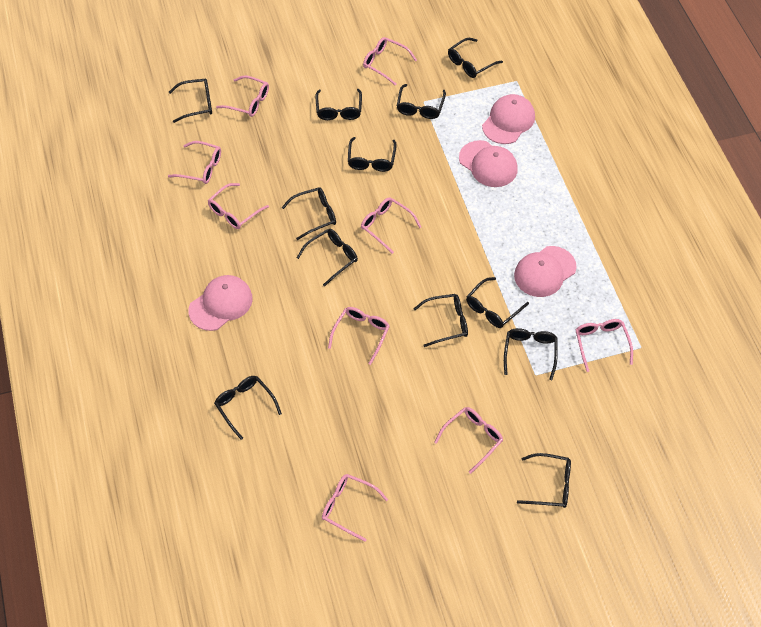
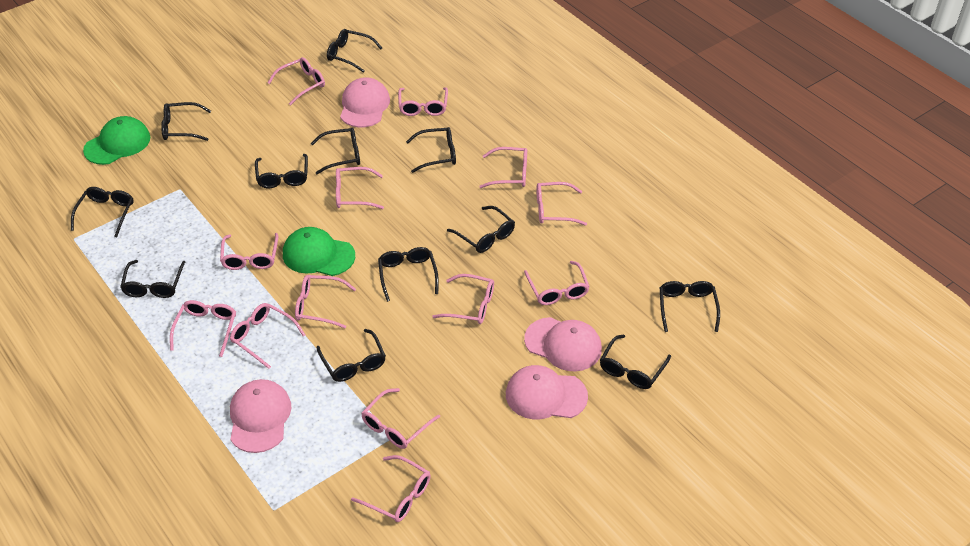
green cap: 0 -> 2
pink glasses: 9 -> 13

